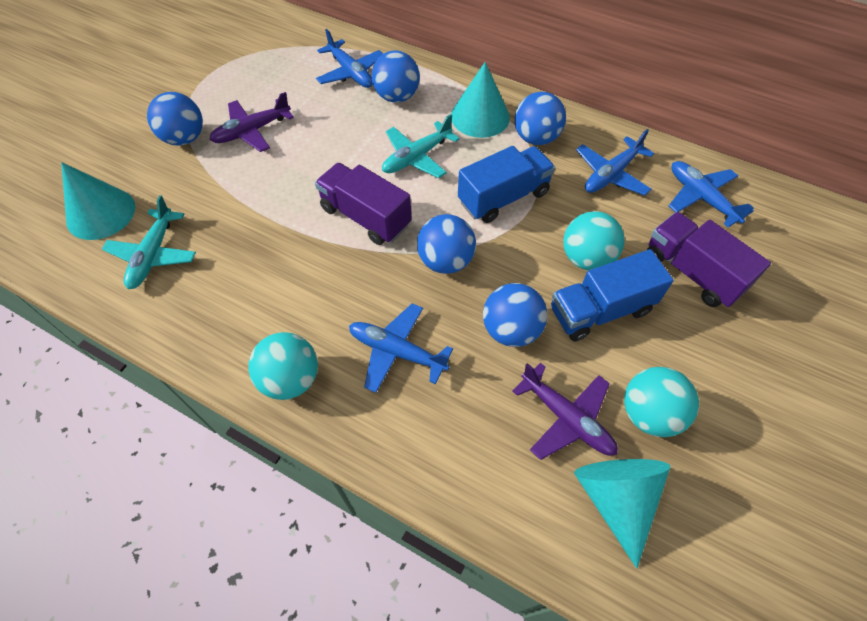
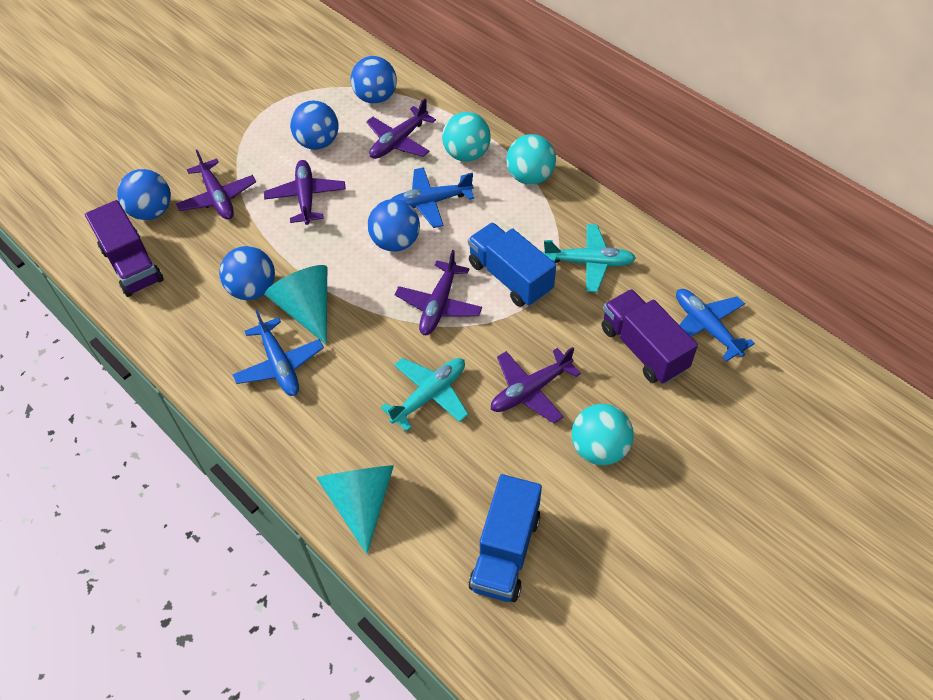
blue plane: 4 -> 3
purple plane: 2 -> 5
turquoise cone: 3 -> 2

